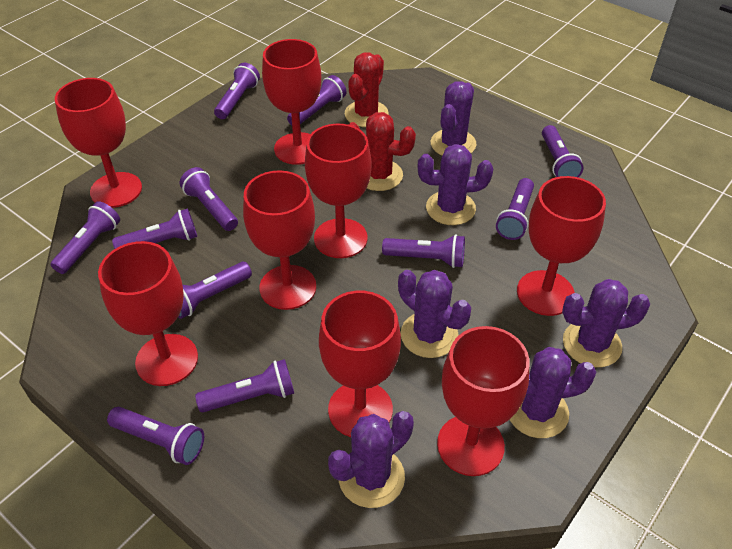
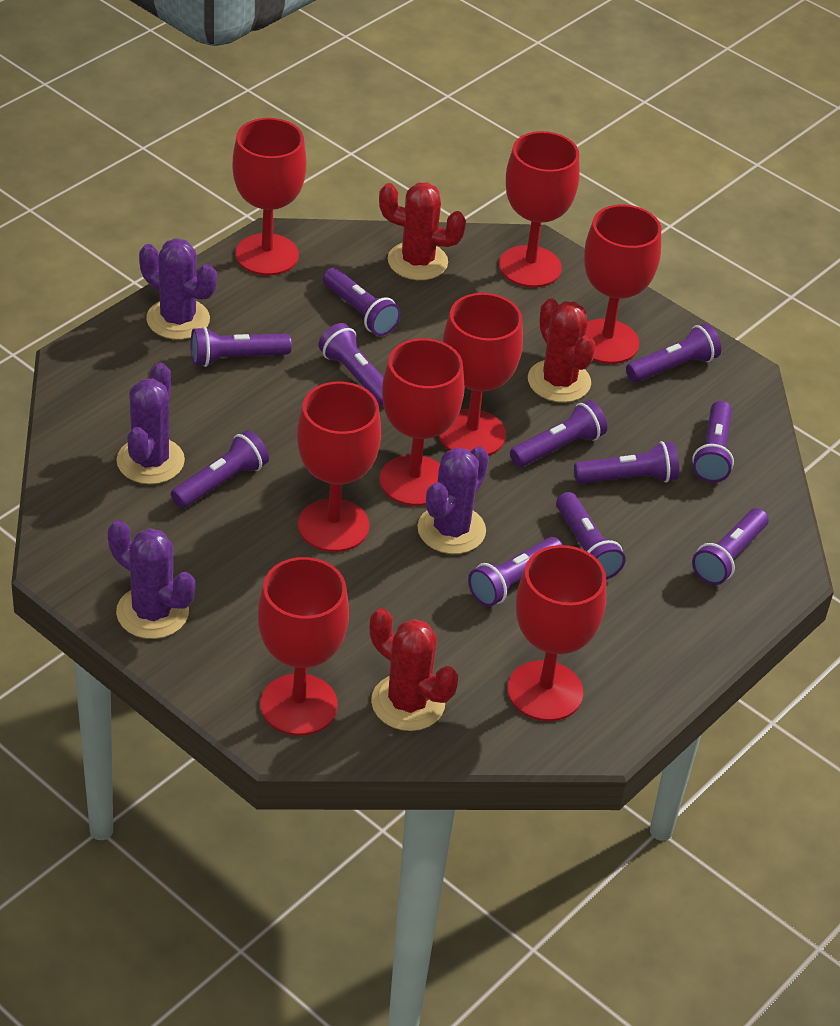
purple cactus: 6 -> 4
red cactus: 2 -> 3

